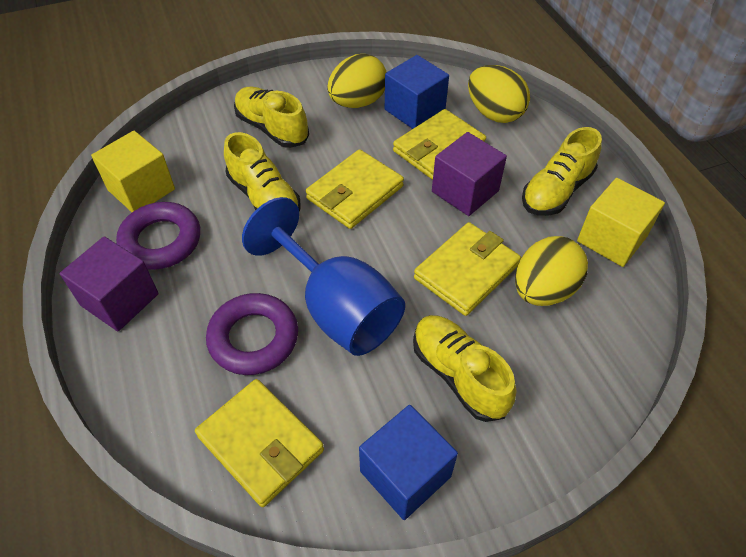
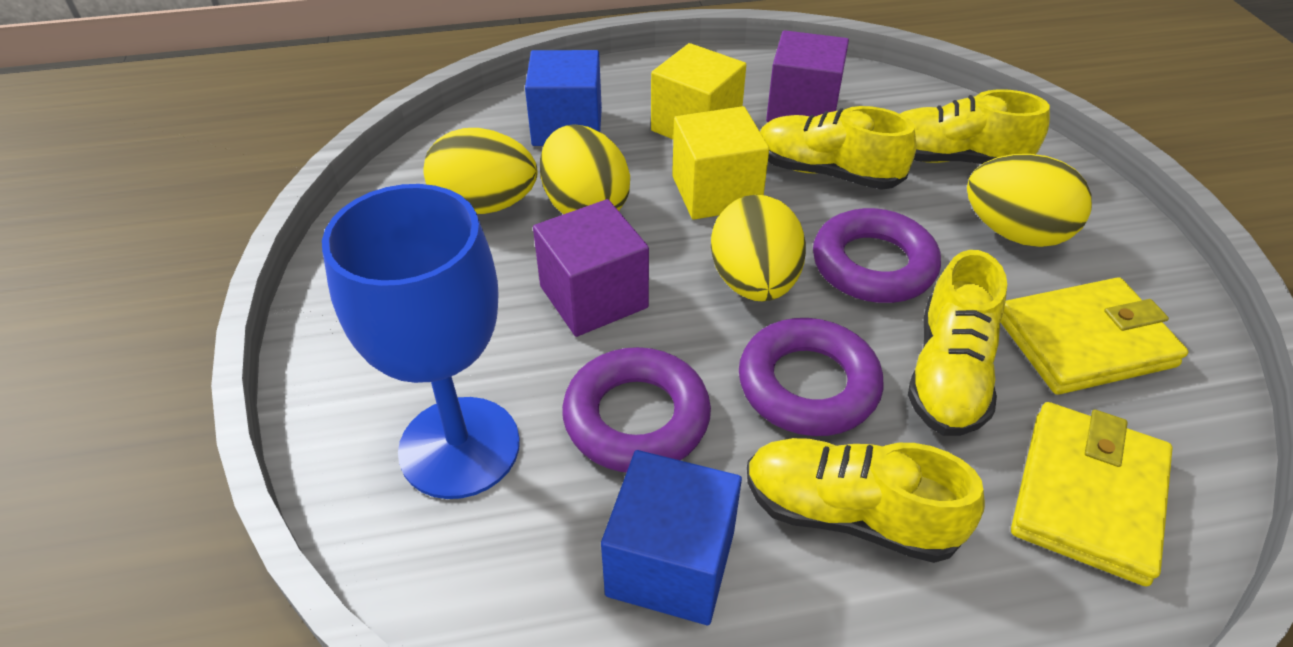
purple ring: 2 -> 3
yellow egg: 3 -> 4
yellow wallet: 4 -> 2

